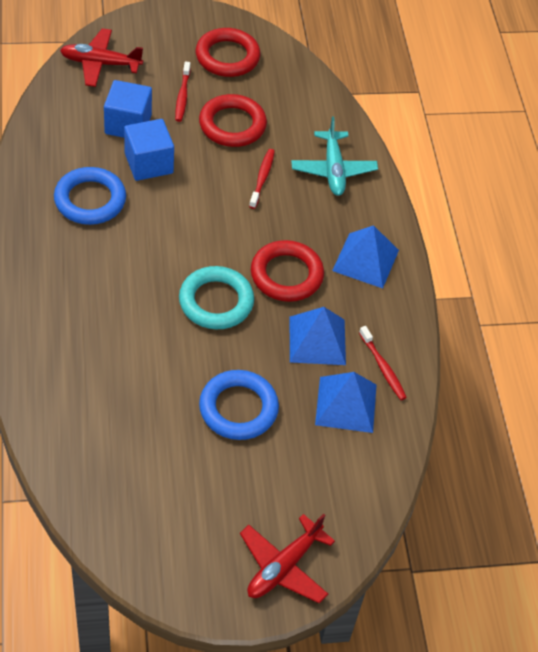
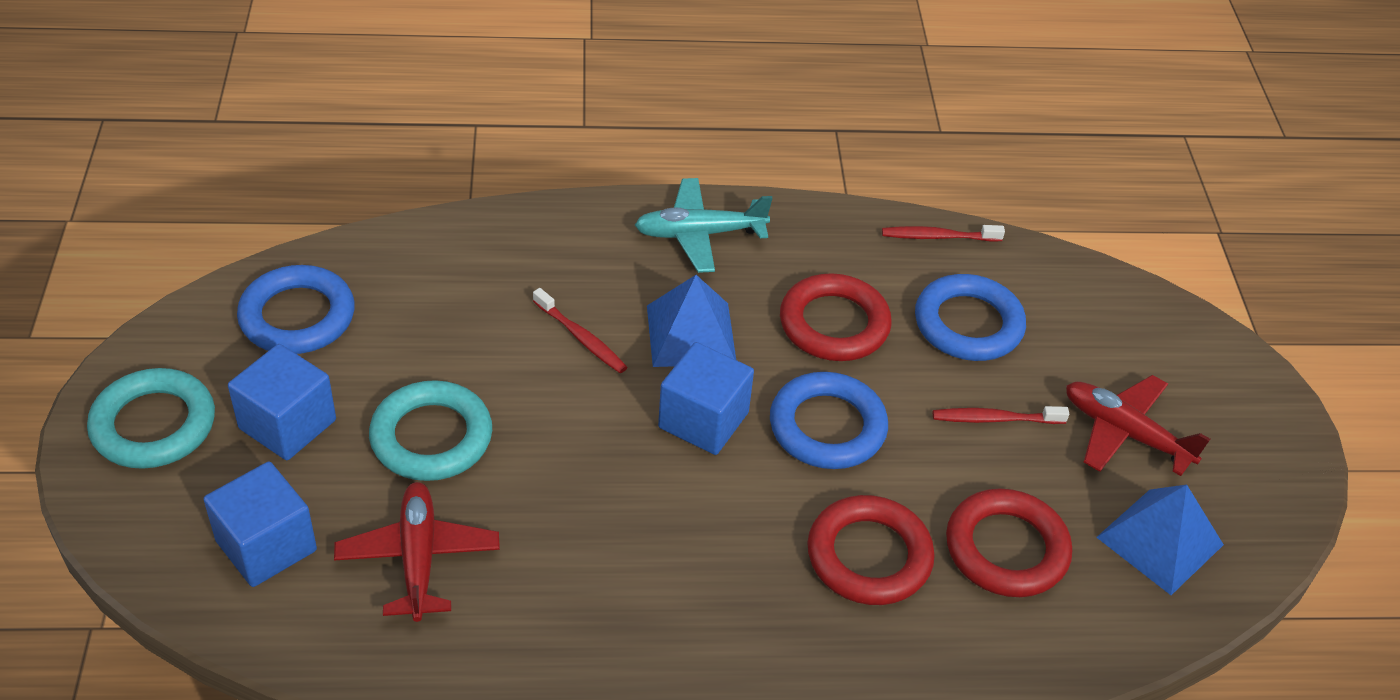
blue cube: 2 -> 3
blue pyramid: 3 -> 2
blue ring: 2 -> 3
turquoise ring: 1 -> 2

